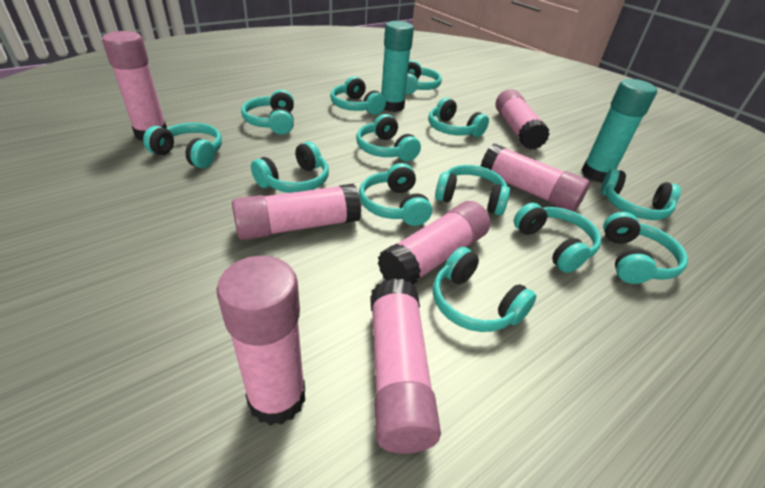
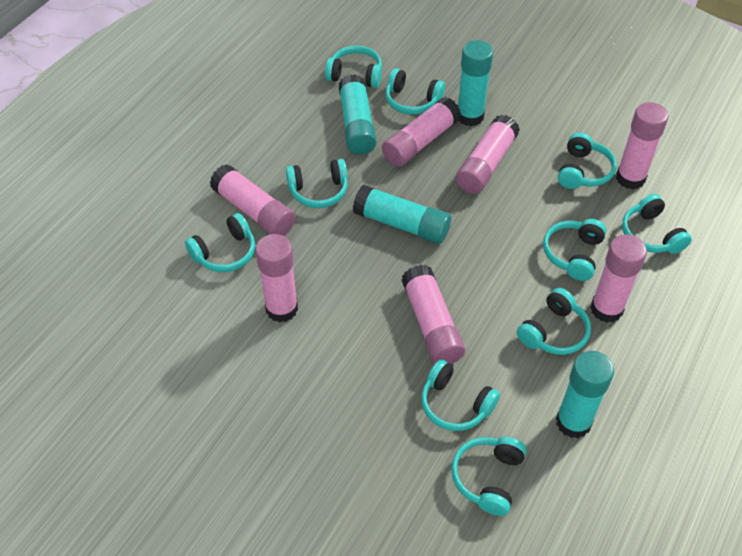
turquoise glue stick: 2 -> 4
turquoise headphones: 13 -> 10

